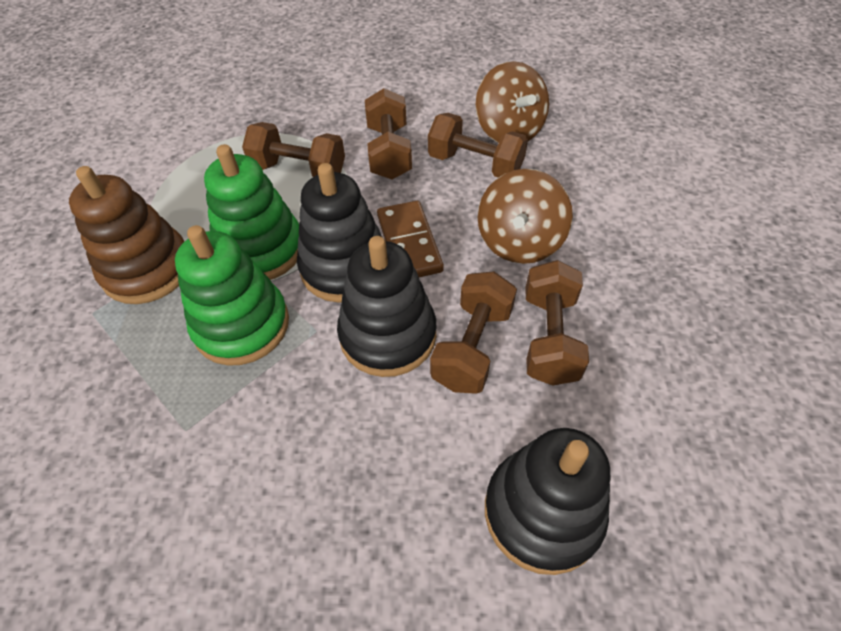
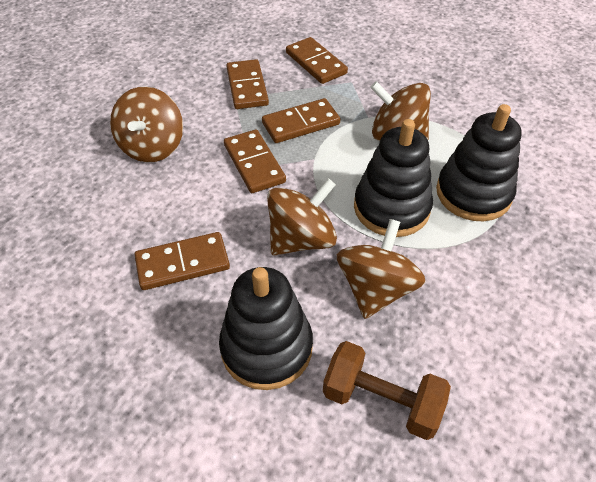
brown domino: 1 -> 5
brown dumbbell: 5 -> 1
brown spinning top: 2 -> 4
brown stacking toy: 1 -> 0
green stacking toy: 2 -> 0

